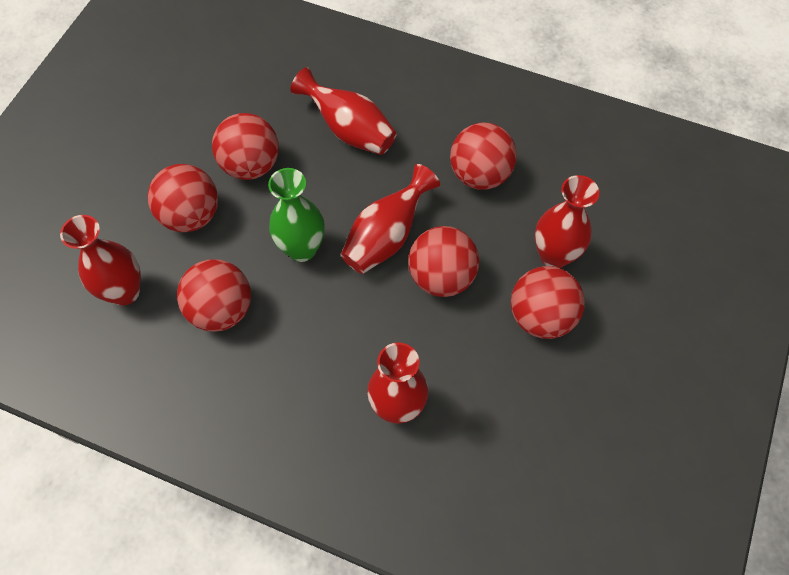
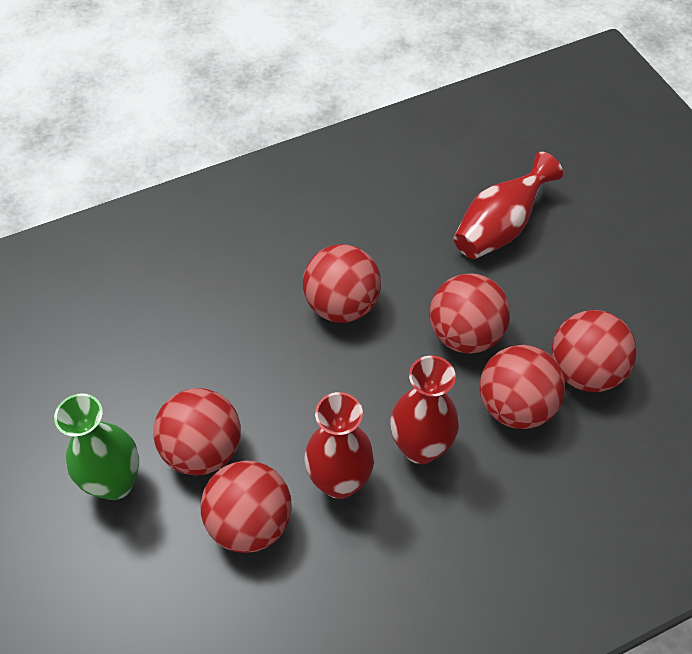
red vase: 5 -> 3

